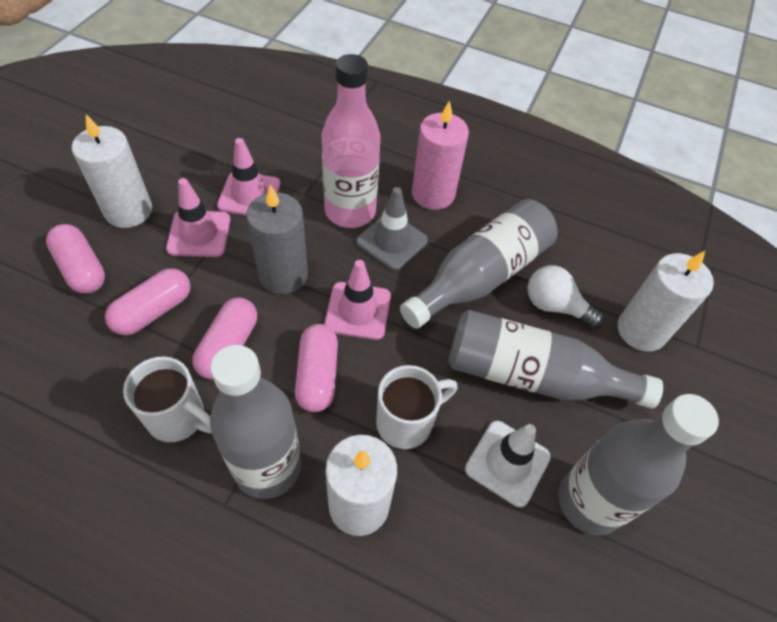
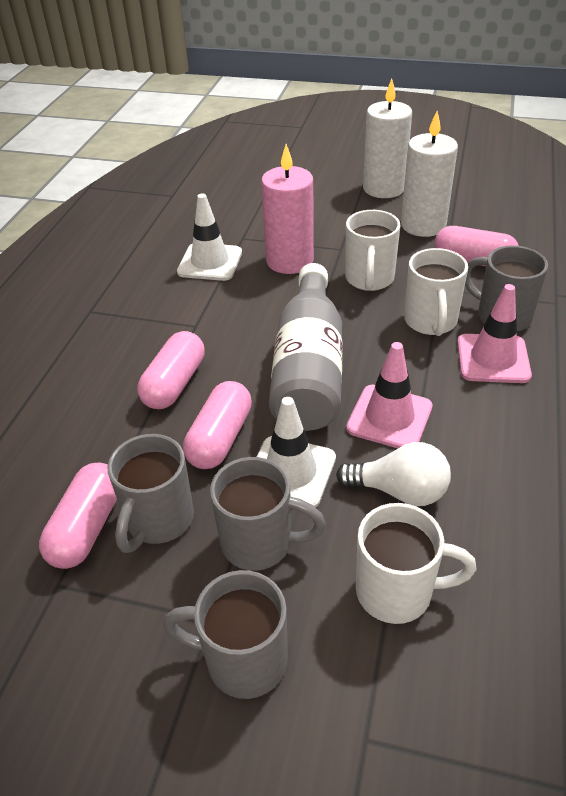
grey bottle: 4 -> 1
grey candle: 1 -> 0
grey mug: 0 -> 4
grey traffic cone: 1 -> 0
pink bottle: 1 -> 0
pink traffic cone: 3 -> 2
white candle: 3 -> 2
white mug: 2 -> 3
white traffic cone: 1 -> 2

